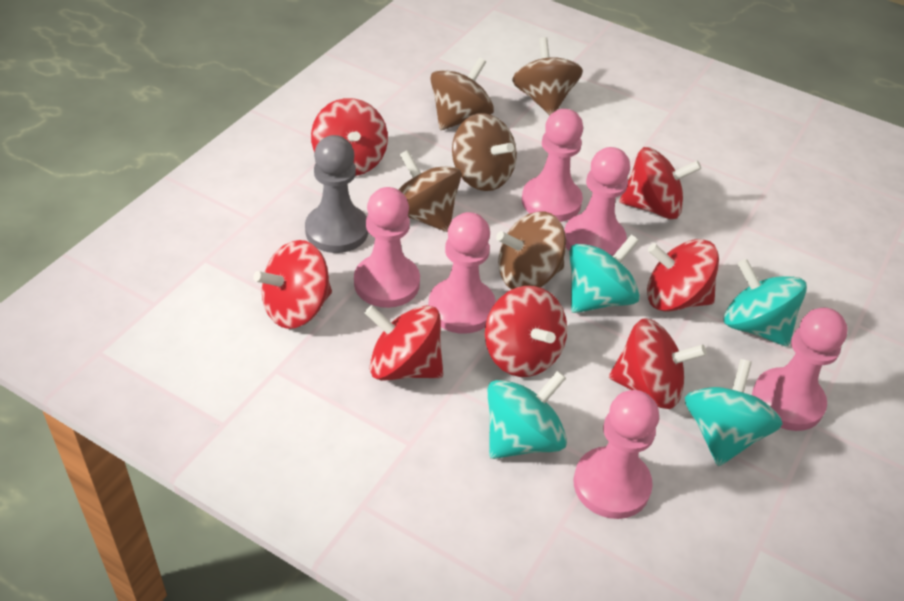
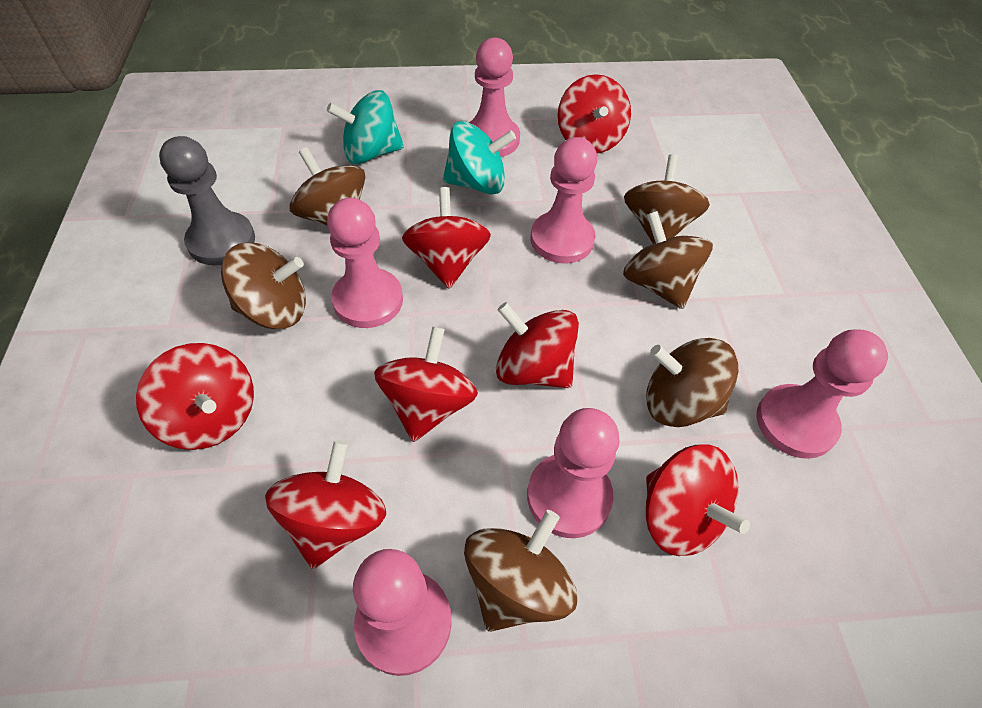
brown spinning top: 5 -> 6
turquoise spinning top: 4 -> 2

